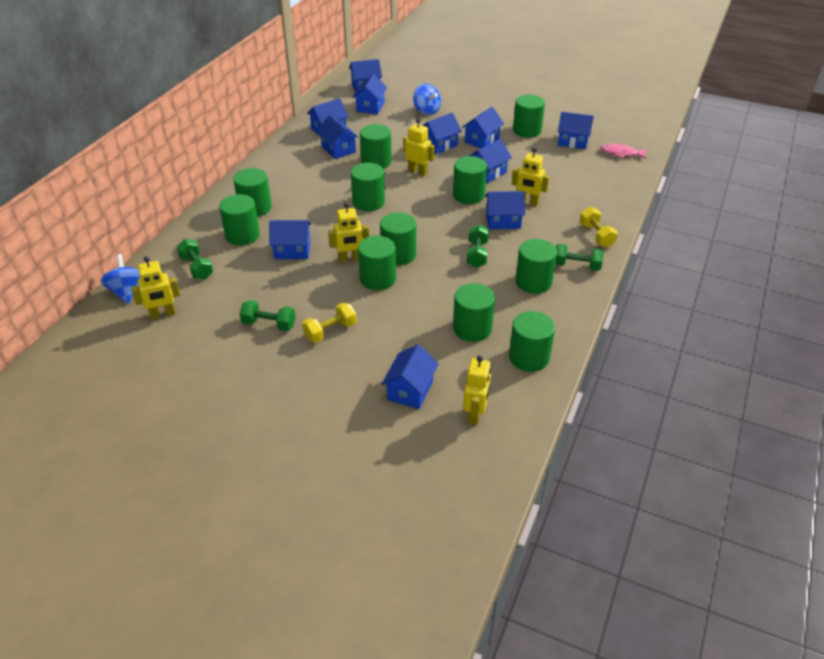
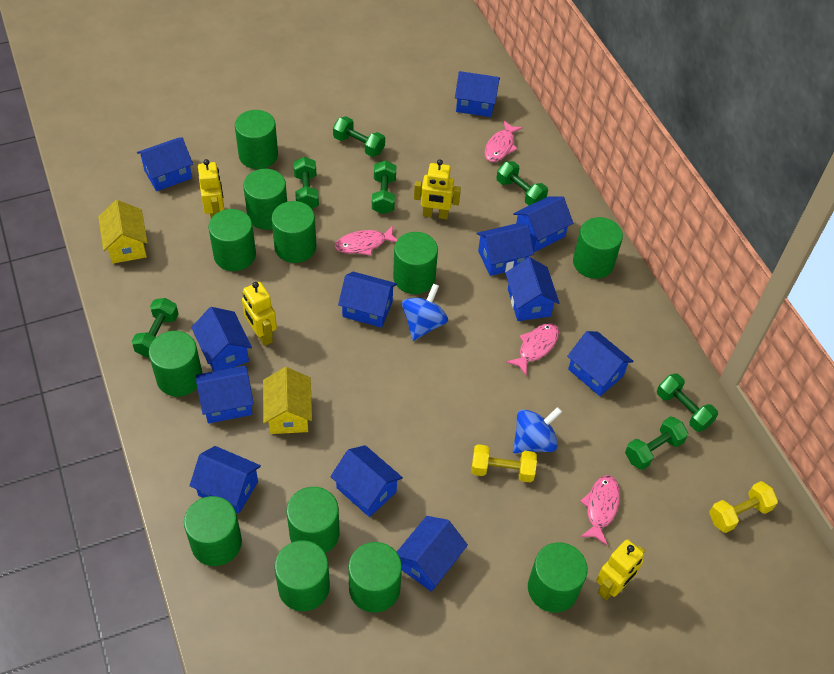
blue house: 11 -> 12
green cylinder: 11 -> 12
green dumbbell: 4 -> 7
pink fish: 1 -> 4
yellow house: 0 -> 2
yellow robot: 5 -> 4

